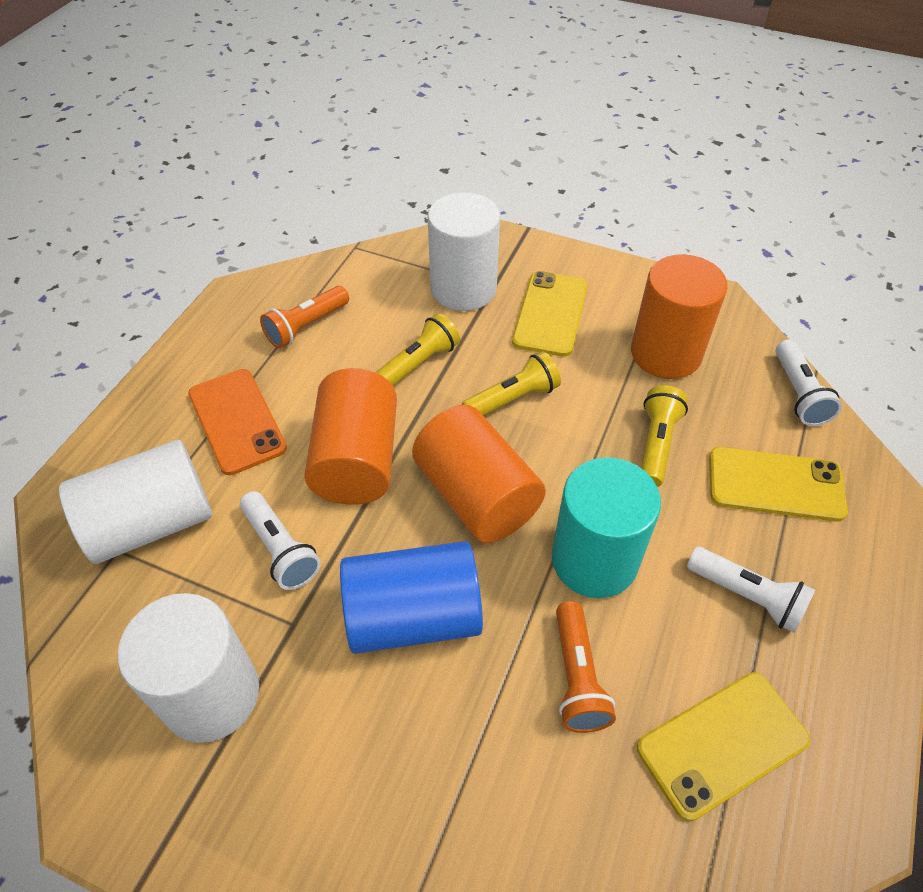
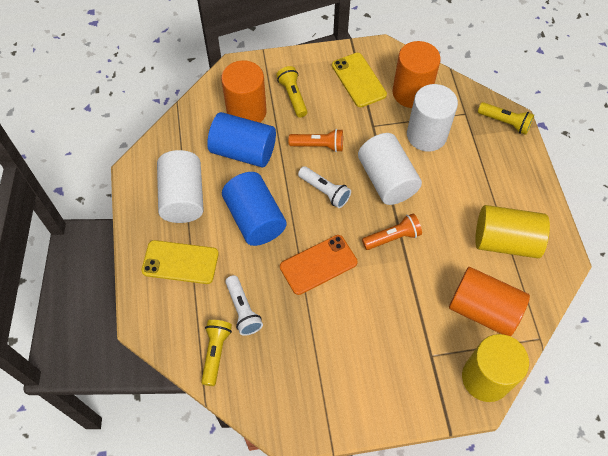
blue cylinder: 1 -> 2
turquoise cylinder: 1 -> 0
white flashlight: 3 -> 2
yellow cylinder: 0 -> 2
yellow phone: 3 -> 2

